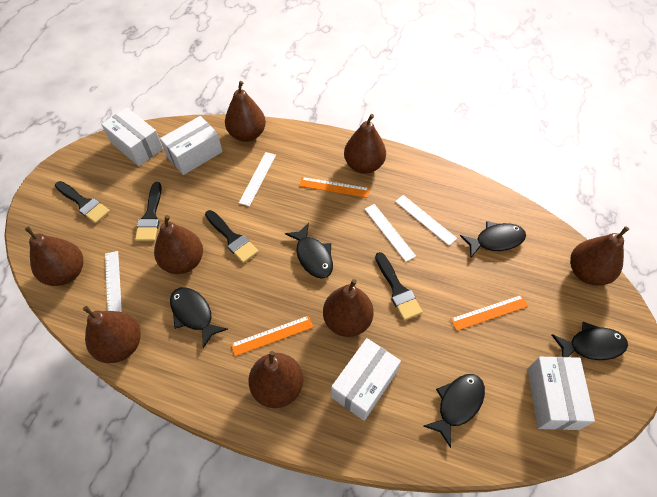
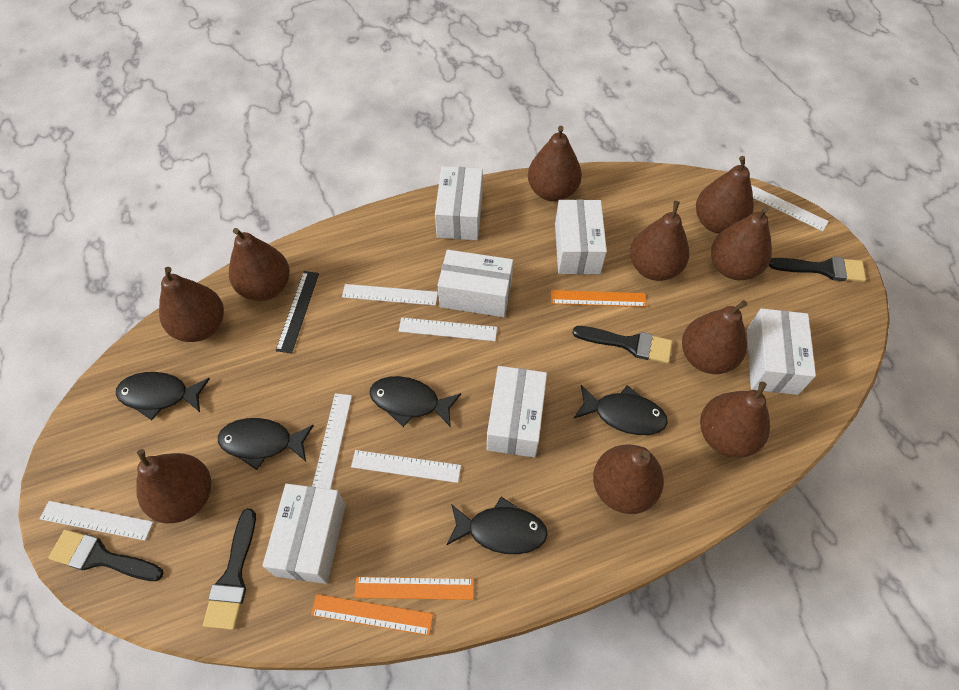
black ruler: 0 -> 1
brown pear: 8 -> 10
white box: 4 -> 6
white ruler: 4 -> 6

